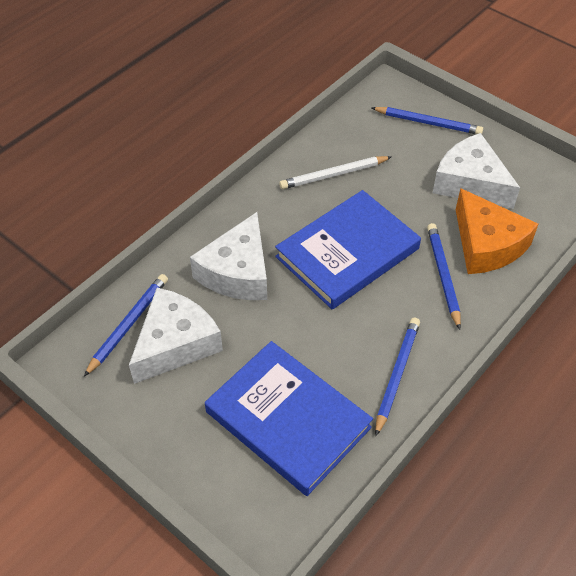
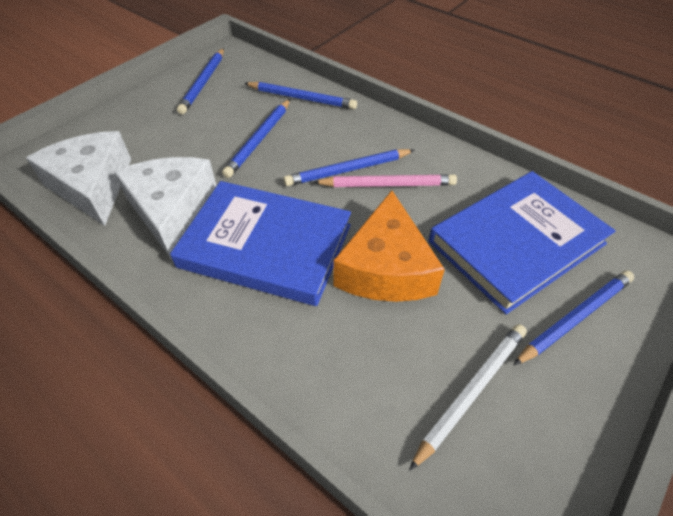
blue pencil: 4 -> 5
pink pencil: 0 -> 1
white cheese: 3 -> 2

